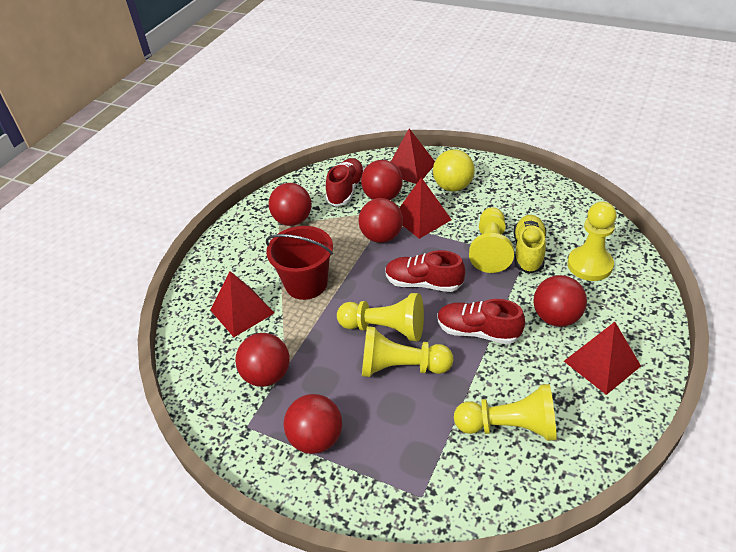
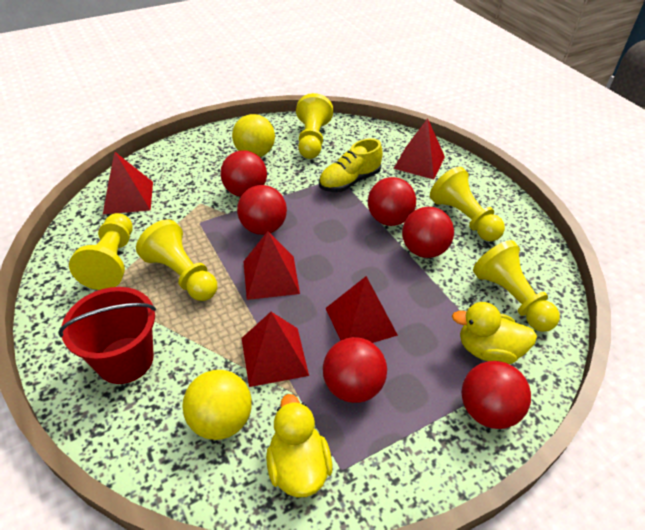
red pyramid: 4 -> 5
red shoe: 3 -> 0
yellow ball: 1 -> 2
yellow duck: 0 -> 2

